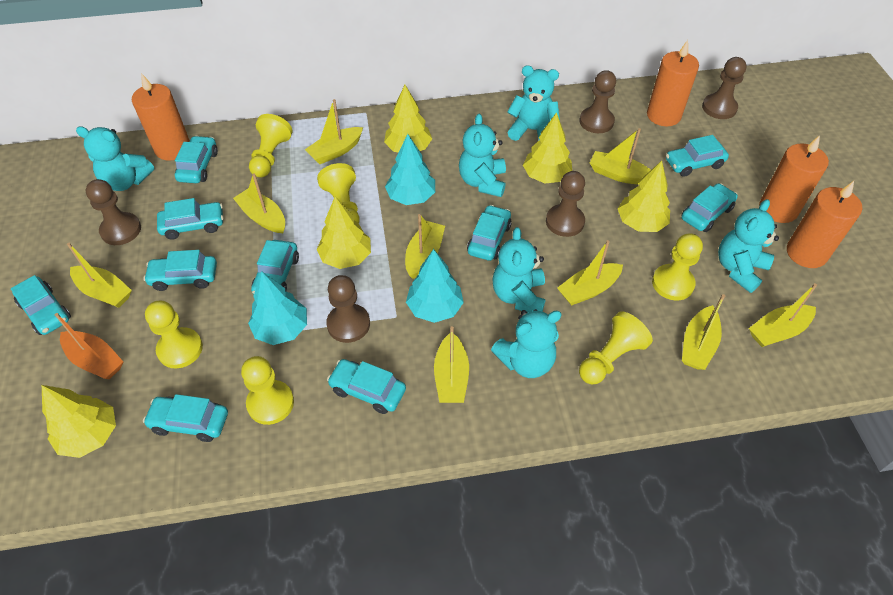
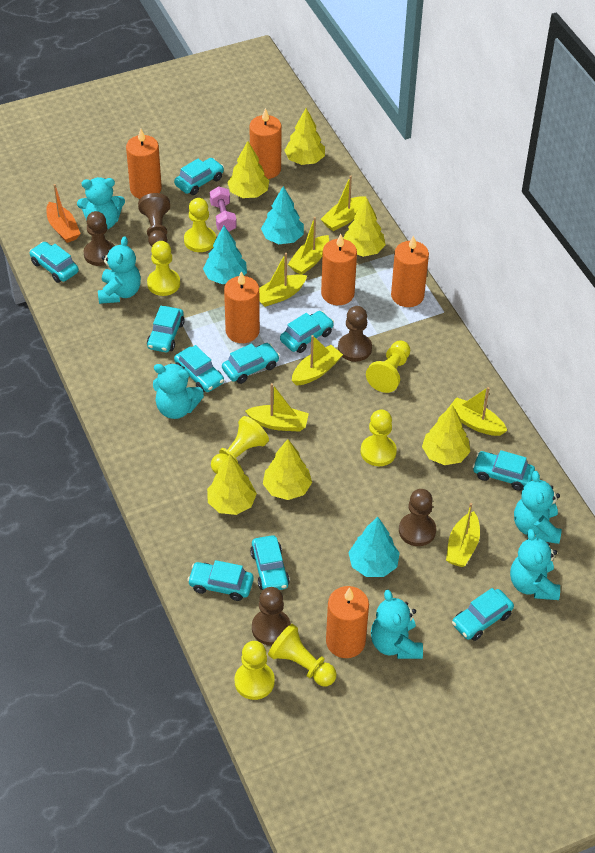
orange candle: 4 -> 6
pink dumbbell: 0 -> 1
yellow boat: 9 -> 7
yellow pawn: 6 -> 7
yellow tree: 5 -> 6

